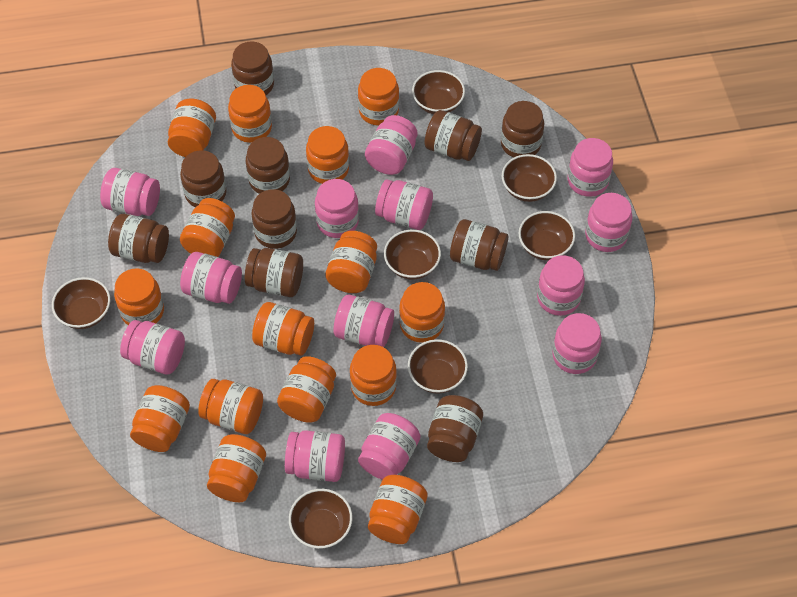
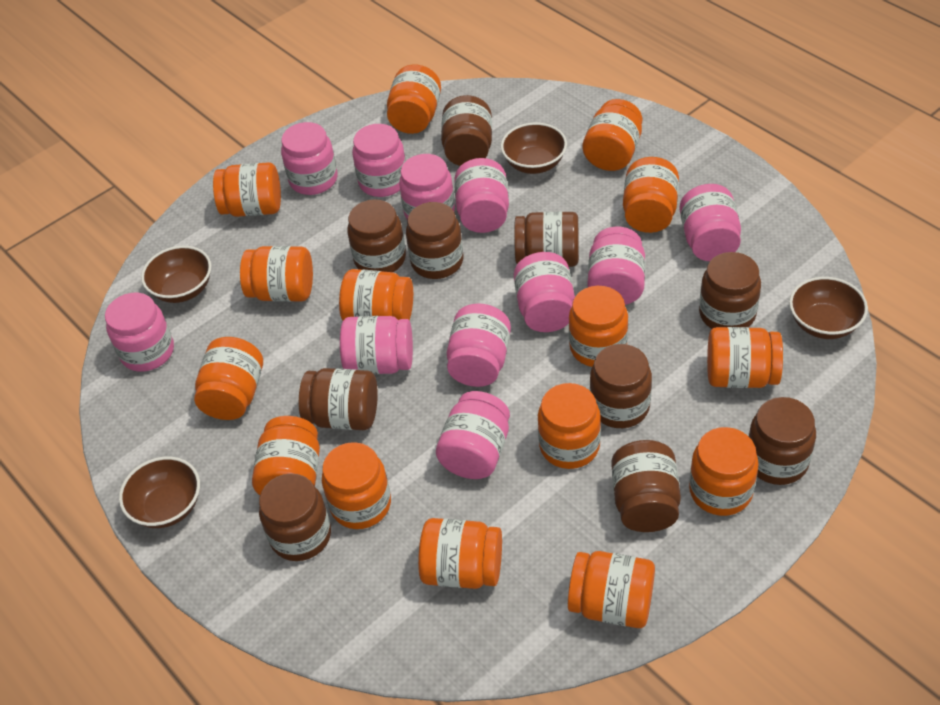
brown bowl: 7 -> 4
pink jar: 13 -> 11

